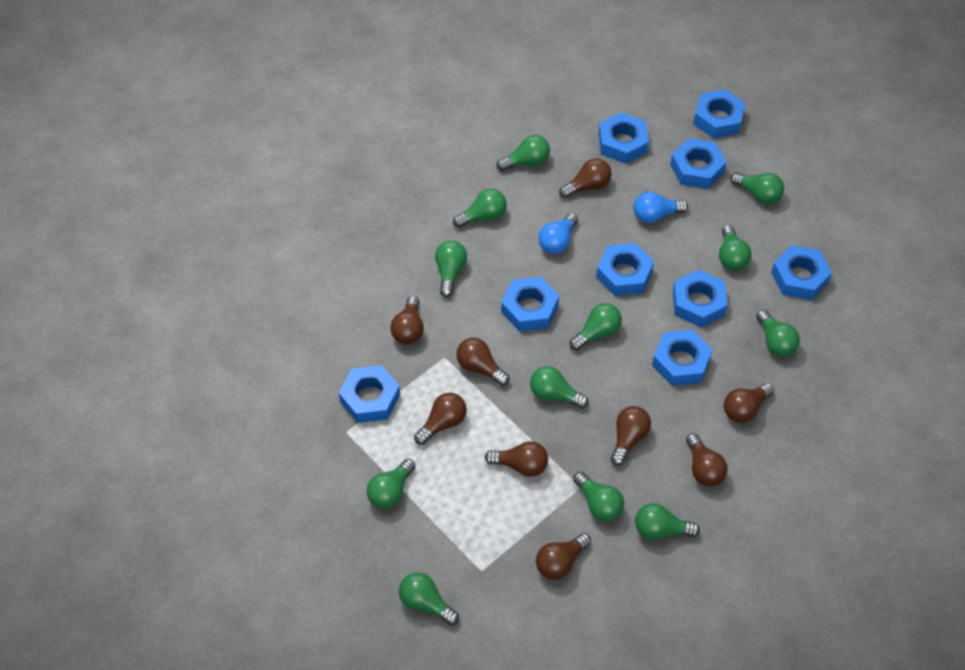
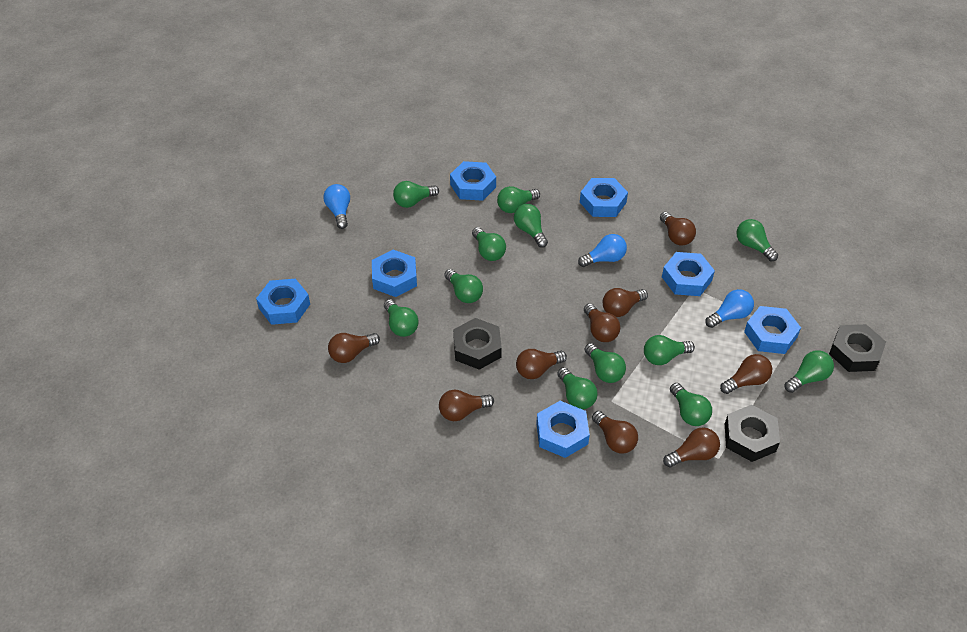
black nut: 0 -> 3
blue light bulb: 2 -> 3
blue nut: 9 -> 7

